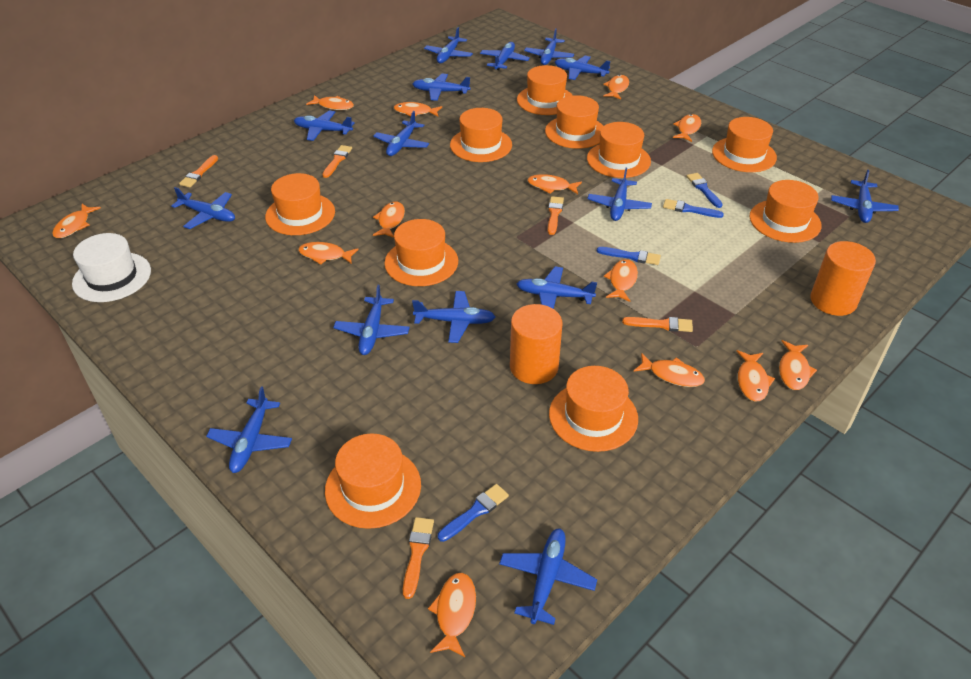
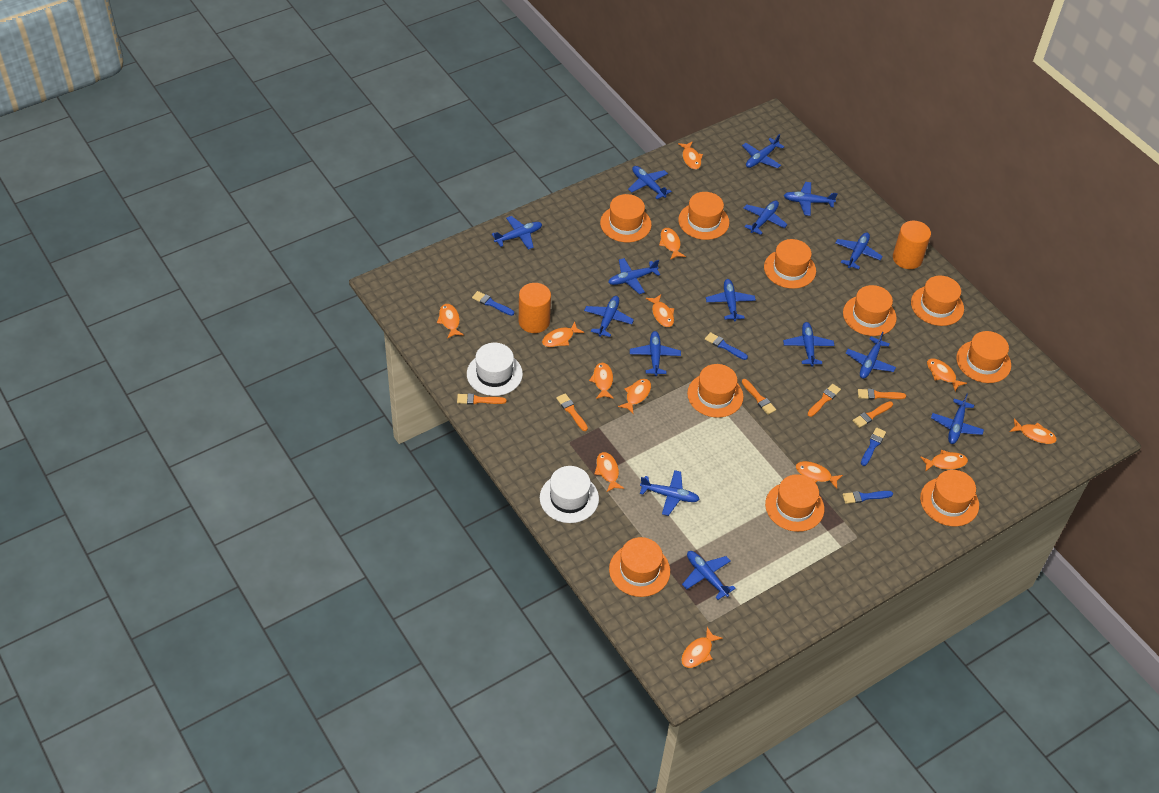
orange brush: 5 -> 6
white hat: 1 -> 2

